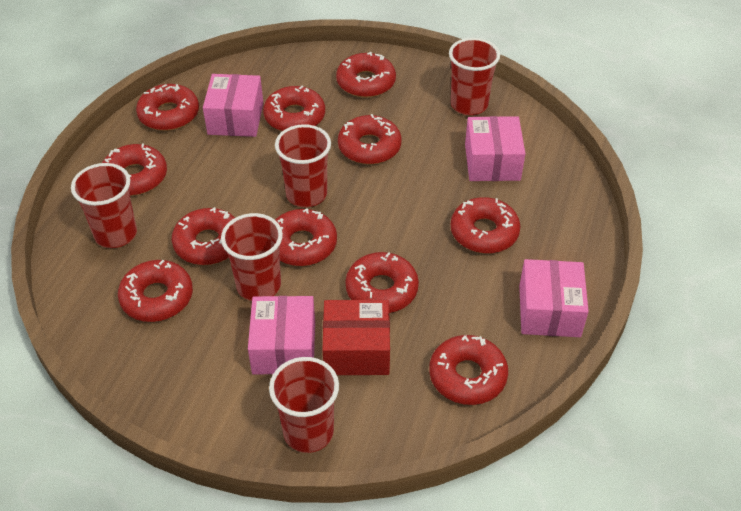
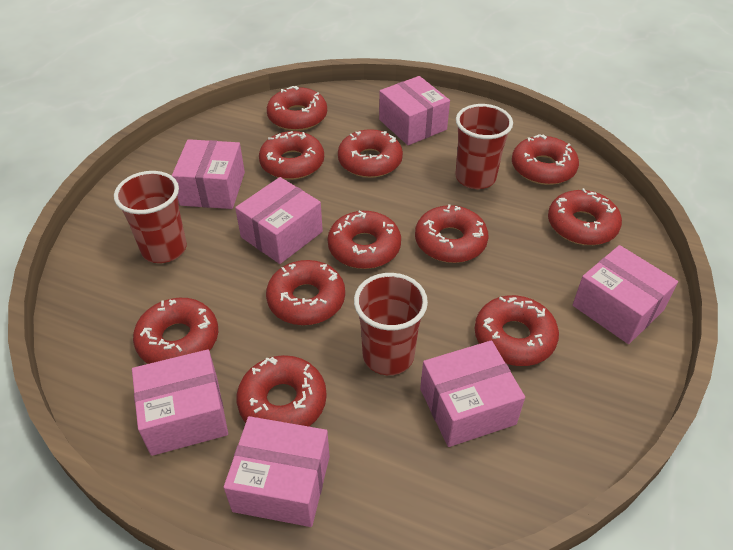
pink box: 4 -> 7
red box: 1 -> 0
red cup: 5 -> 3

